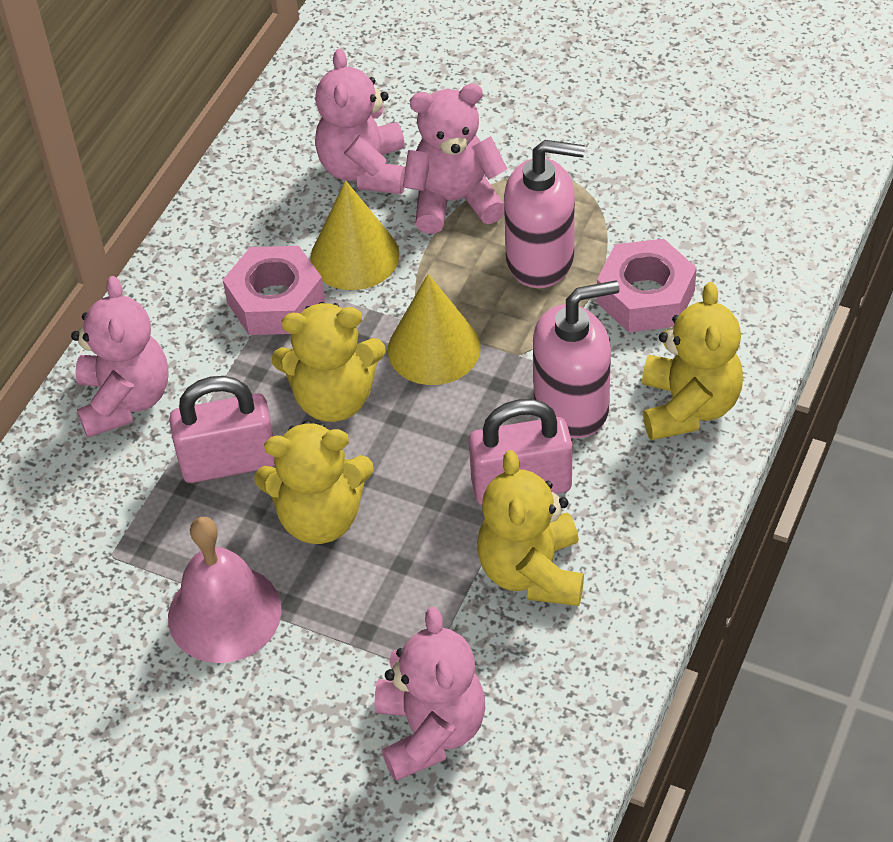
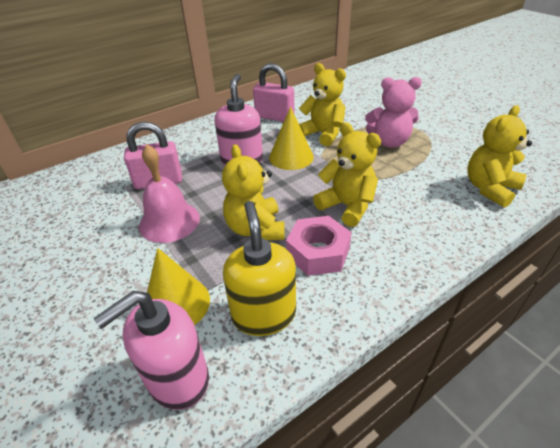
pink nut: 2 -> 1
pink teddy bear: 4 -> 1
yellow soap dispenser: 0 -> 1

